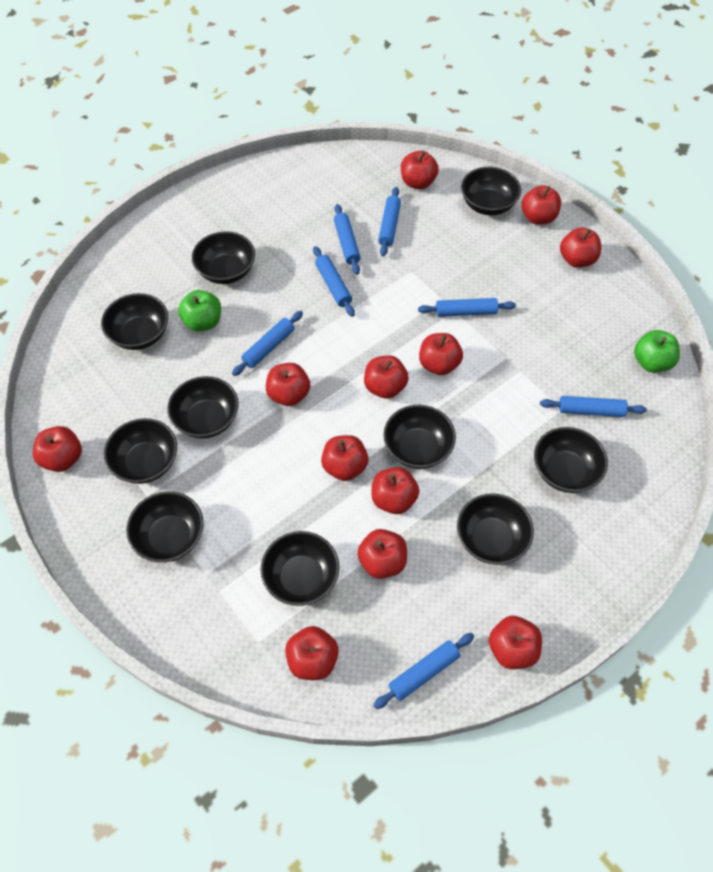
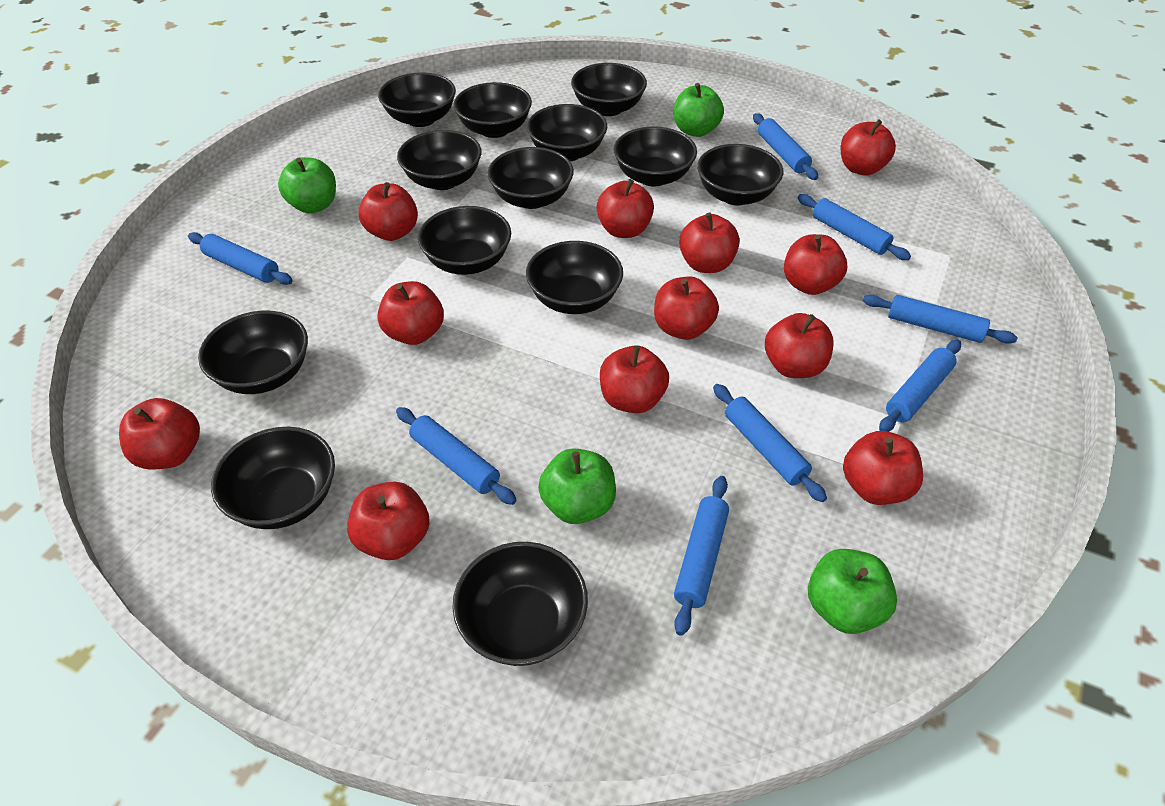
black bowl: 10 -> 13
blue rolling pin: 7 -> 8
green apple: 2 -> 4

